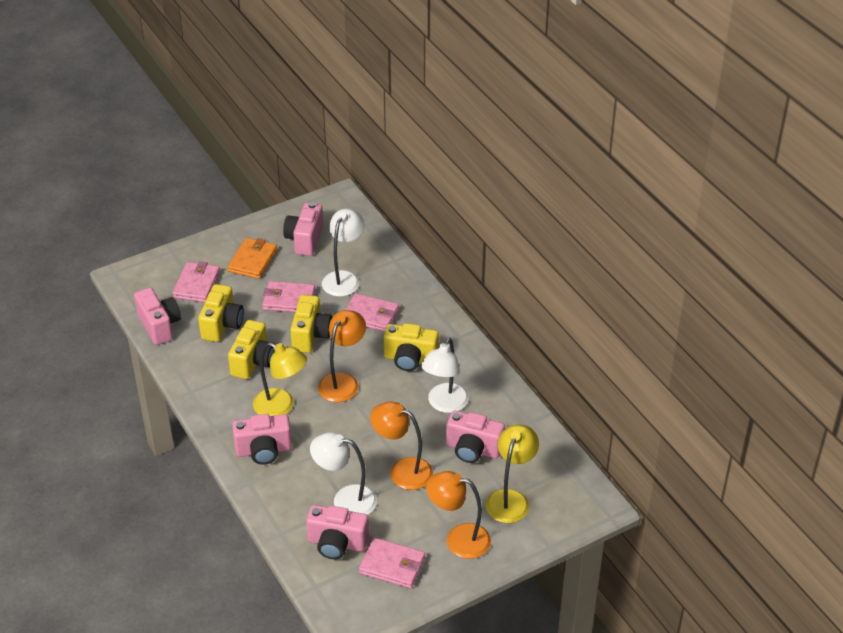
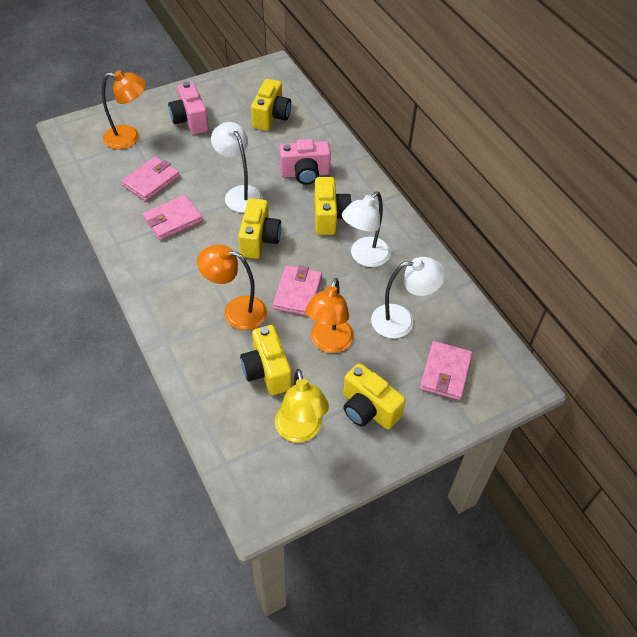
orange wallet: 1 -> 0
pink camera: 5 -> 2
yellow camera: 4 -> 5
yellow lamp: 2 -> 1

